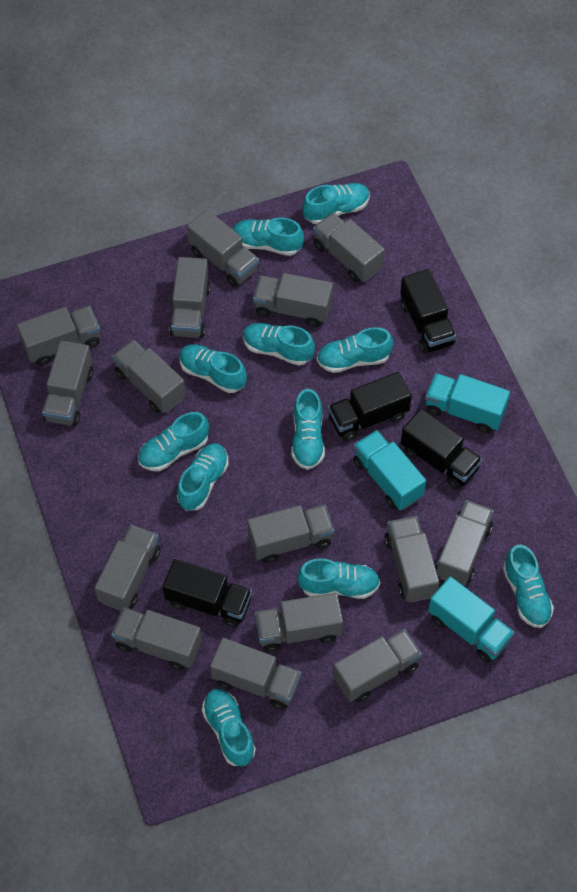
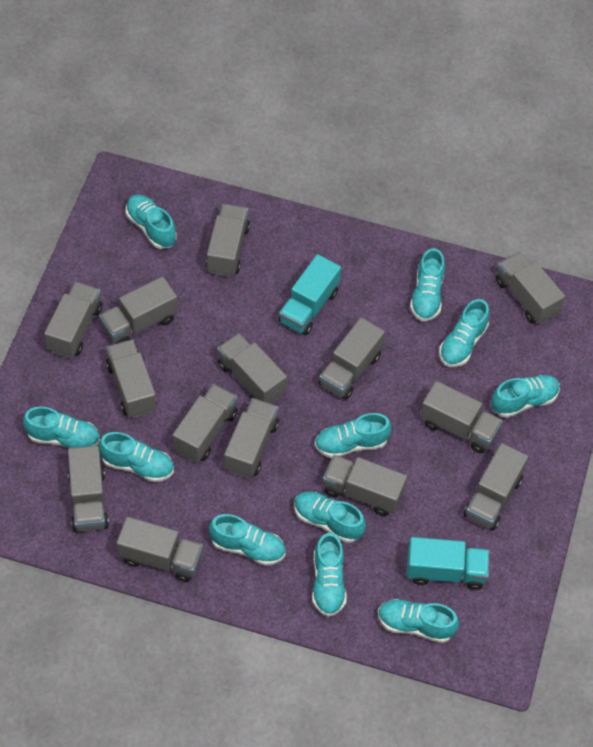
black truck: 4 -> 0
grey truck: 15 -> 14
turquoise truck: 3 -> 2

